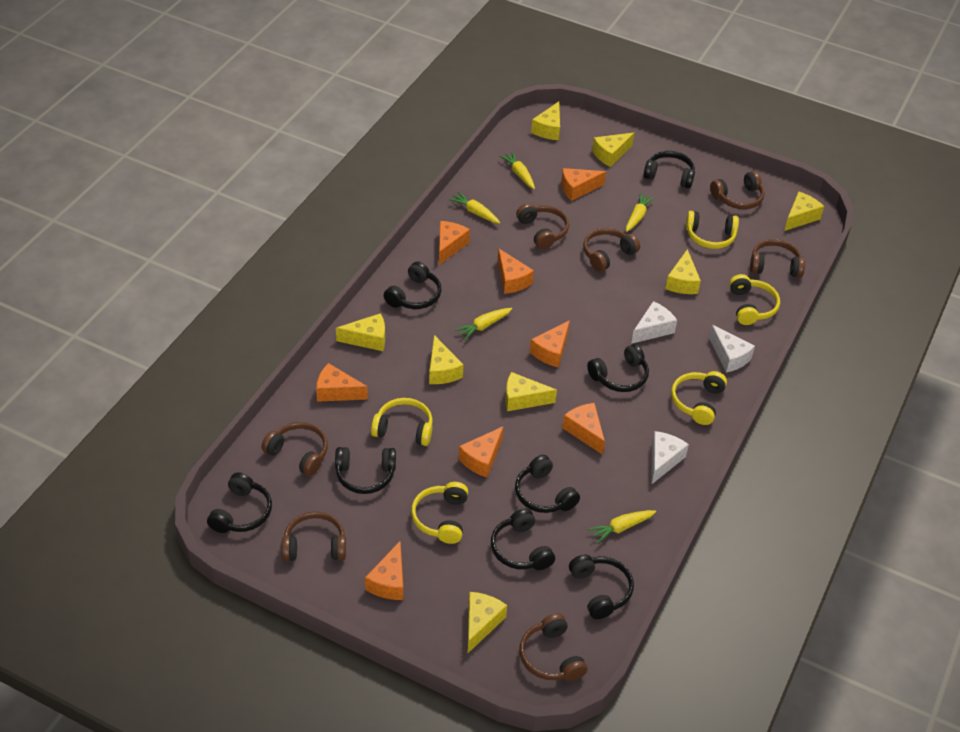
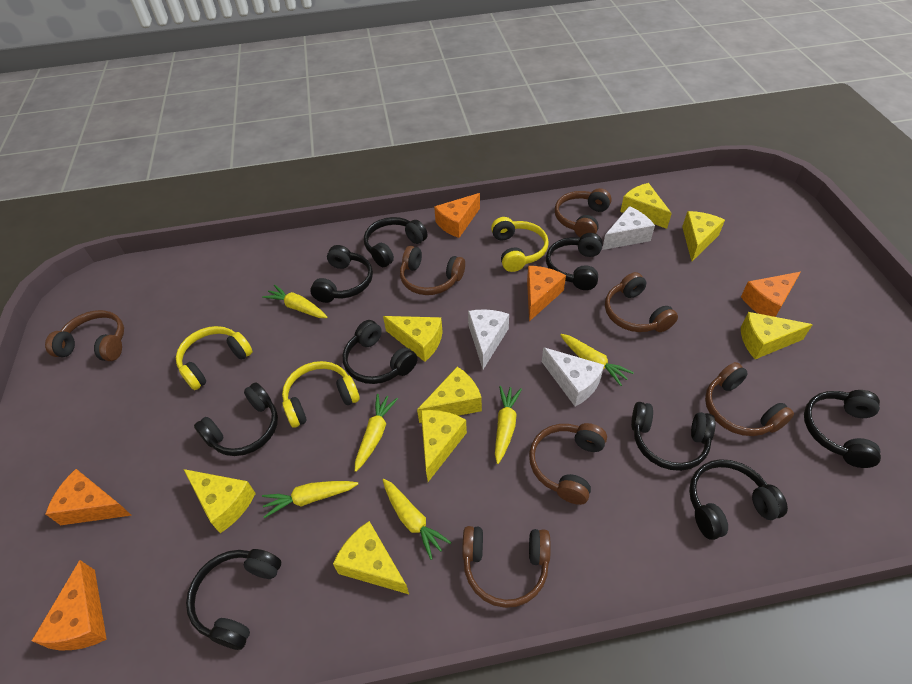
black headphones: 8 -> 9
orange cheese: 8 -> 5
yellow carrot: 5 -> 6
yellow headphones: 5 -> 3

